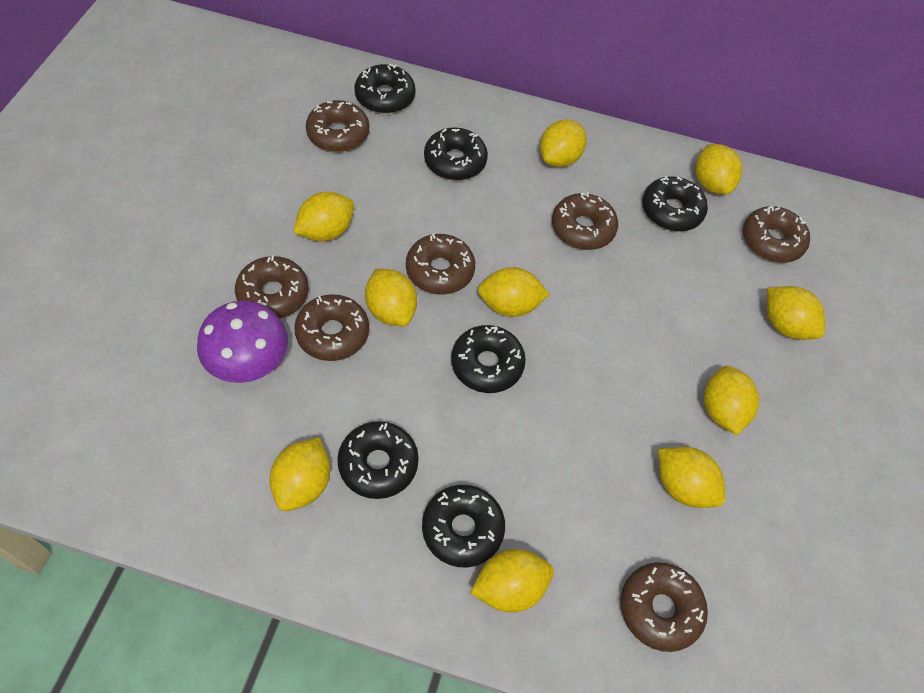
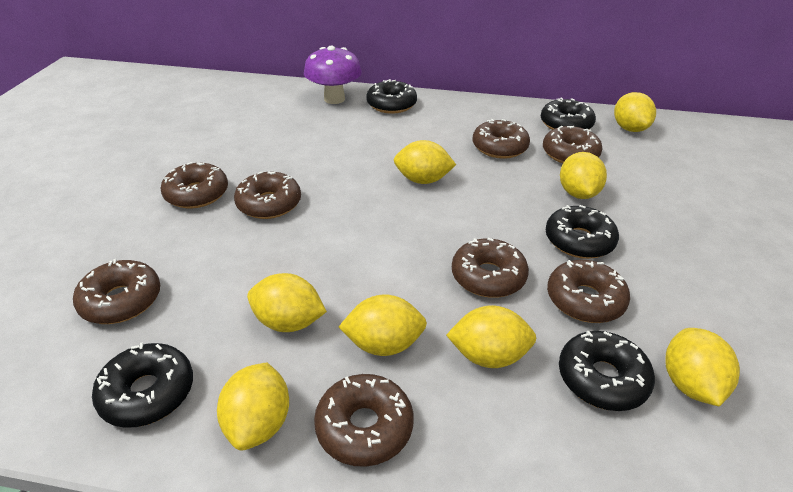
black donut: 6 -> 5
brown donut: 7 -> 8
yellow lemon: 10 -> 8

